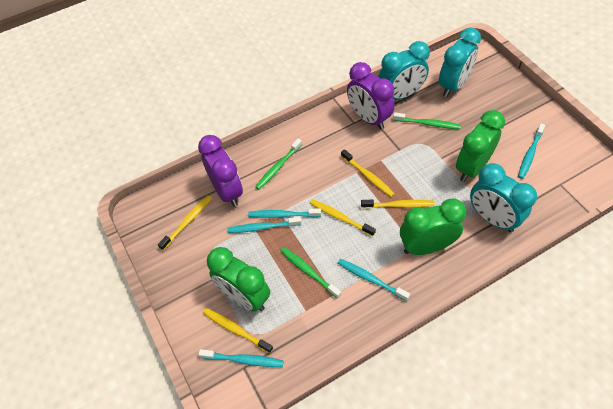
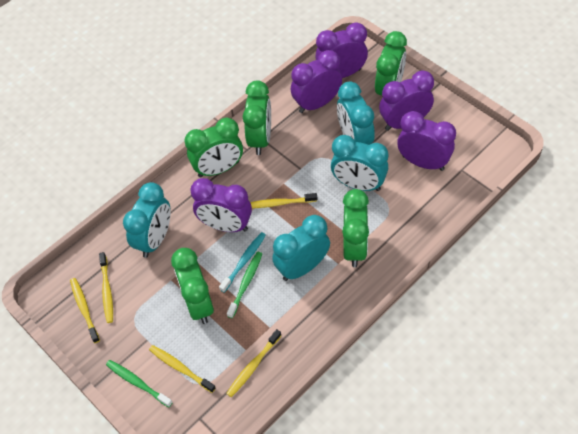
green clock: 3 -> 5
green toothbrush: 3 -> 2
purple clock: 2 -> 5
turquoise clock: 3 -> 4
turquoise toothbrush: 5 -> 1

